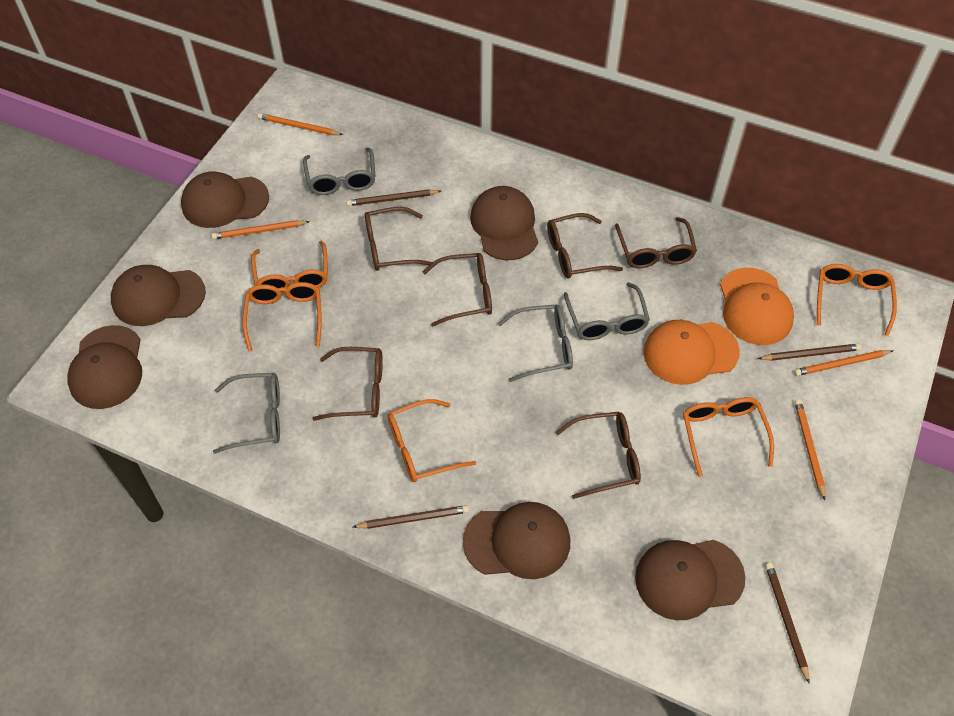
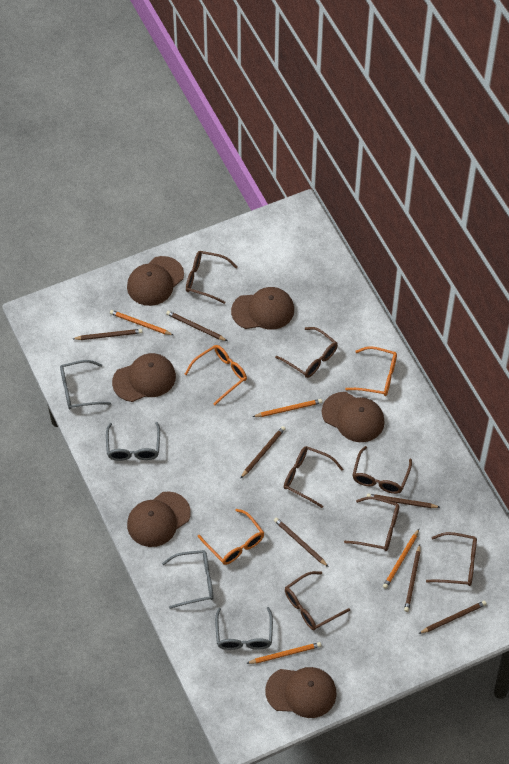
brown glasses: 6 -> 7
brown pencil: 4 -> 7
orange cap: 2 -> 0
orange glasses: 5 -> 3

